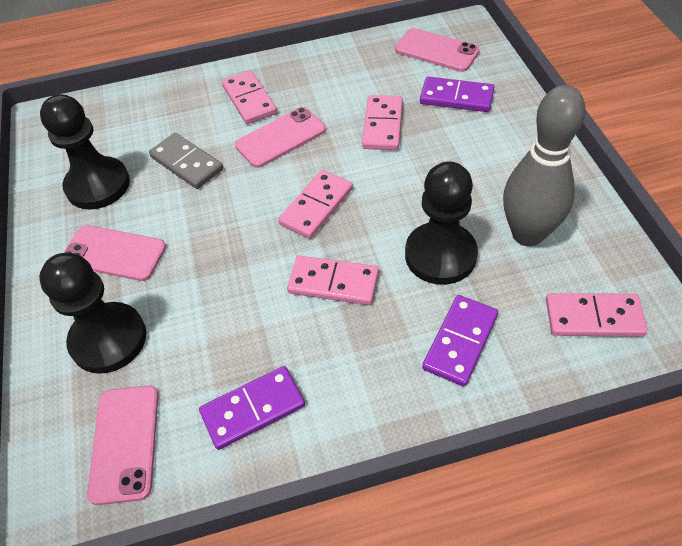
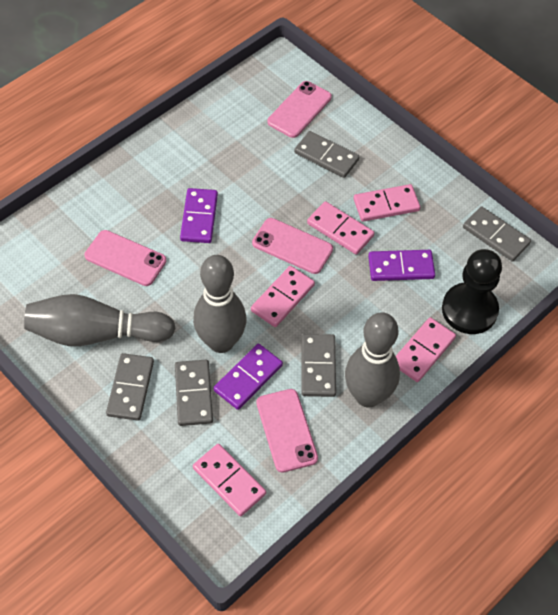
black pawn: 3 -> 1
grey bowling pin: 1 -> 3
grey domino: 1 -> 5

